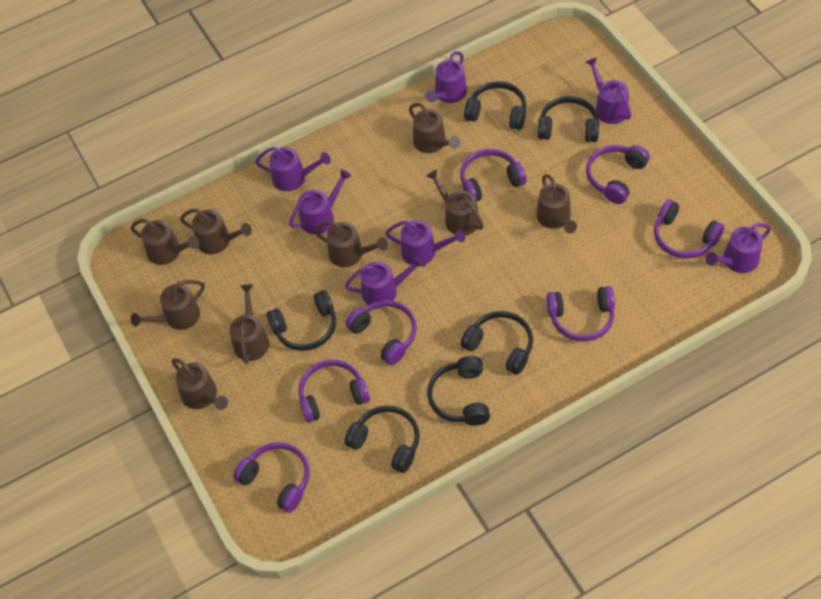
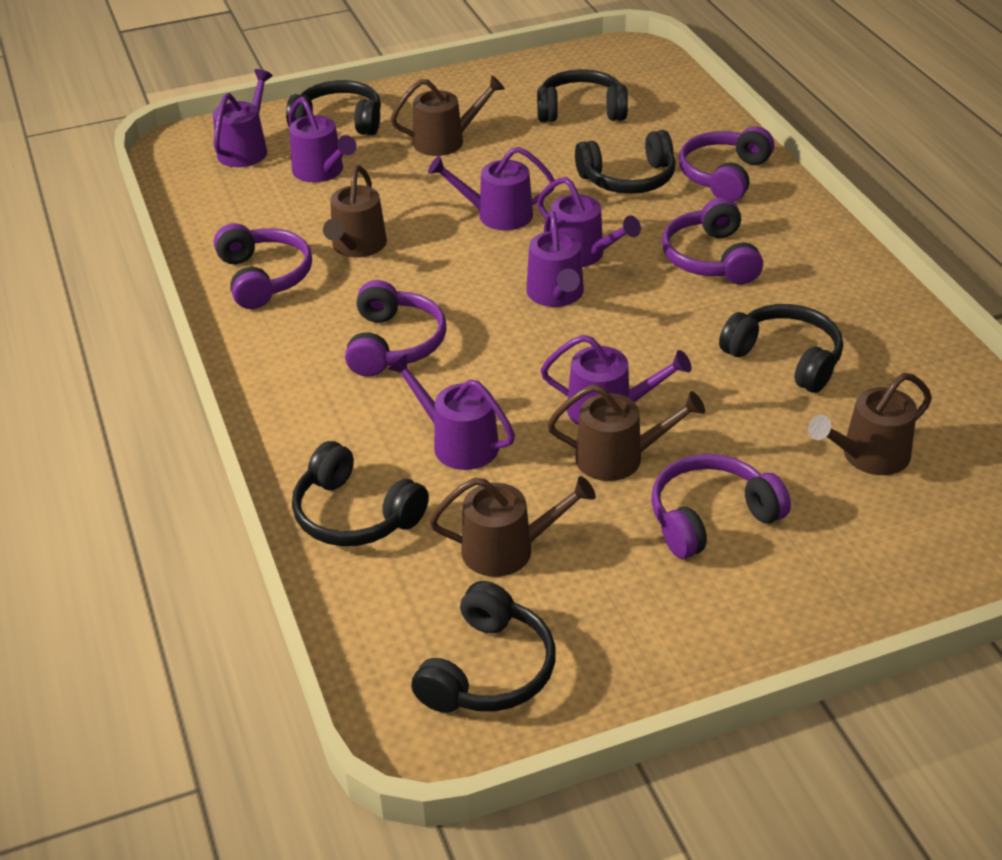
brown watering can: 9 -> 5
purple headphones: 7 -> 5

